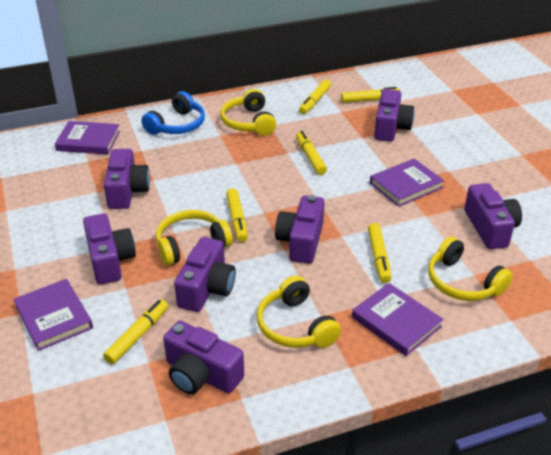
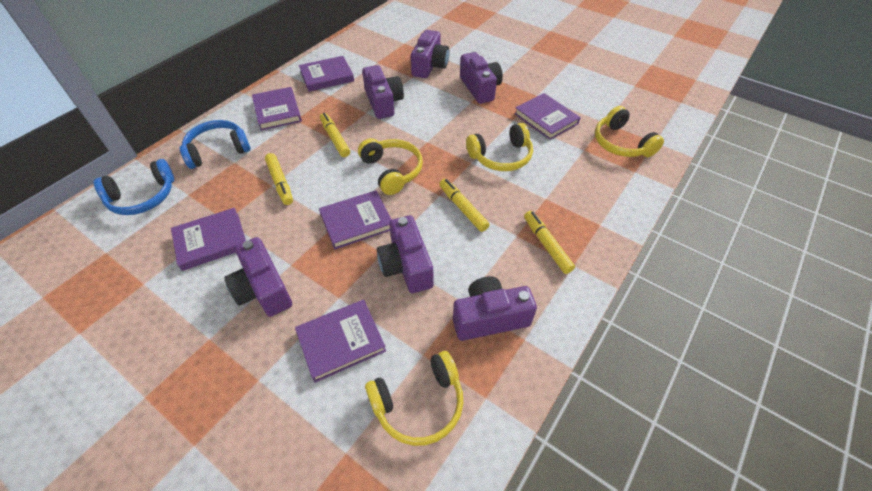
blue headphones: 1 -> 2
purple book: 4 -> 6
purple camera: 7 -> 6
yellow marker: 6 -> 4

